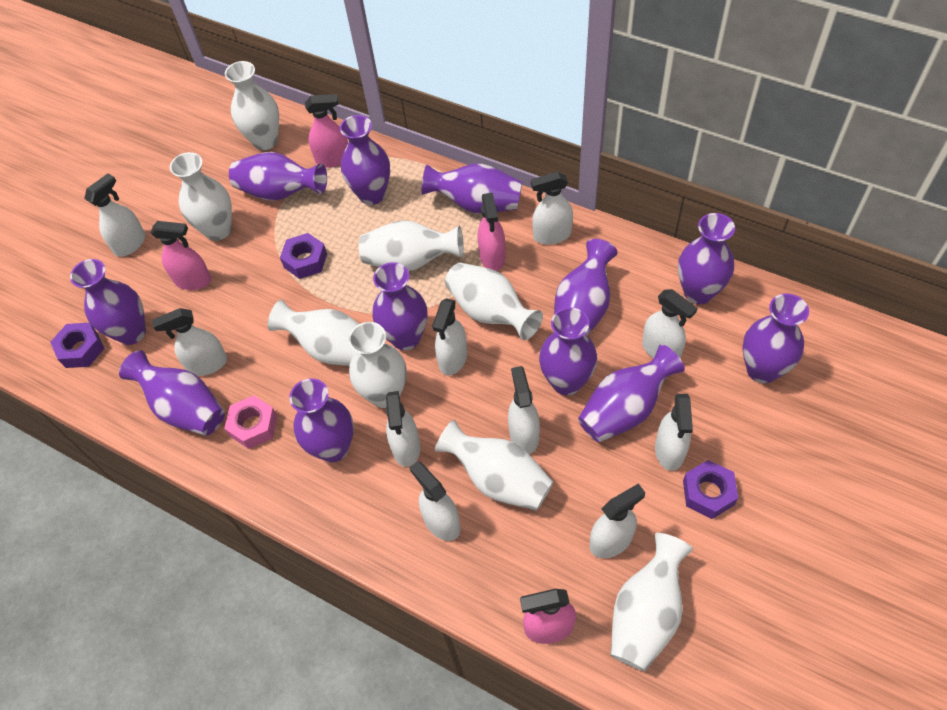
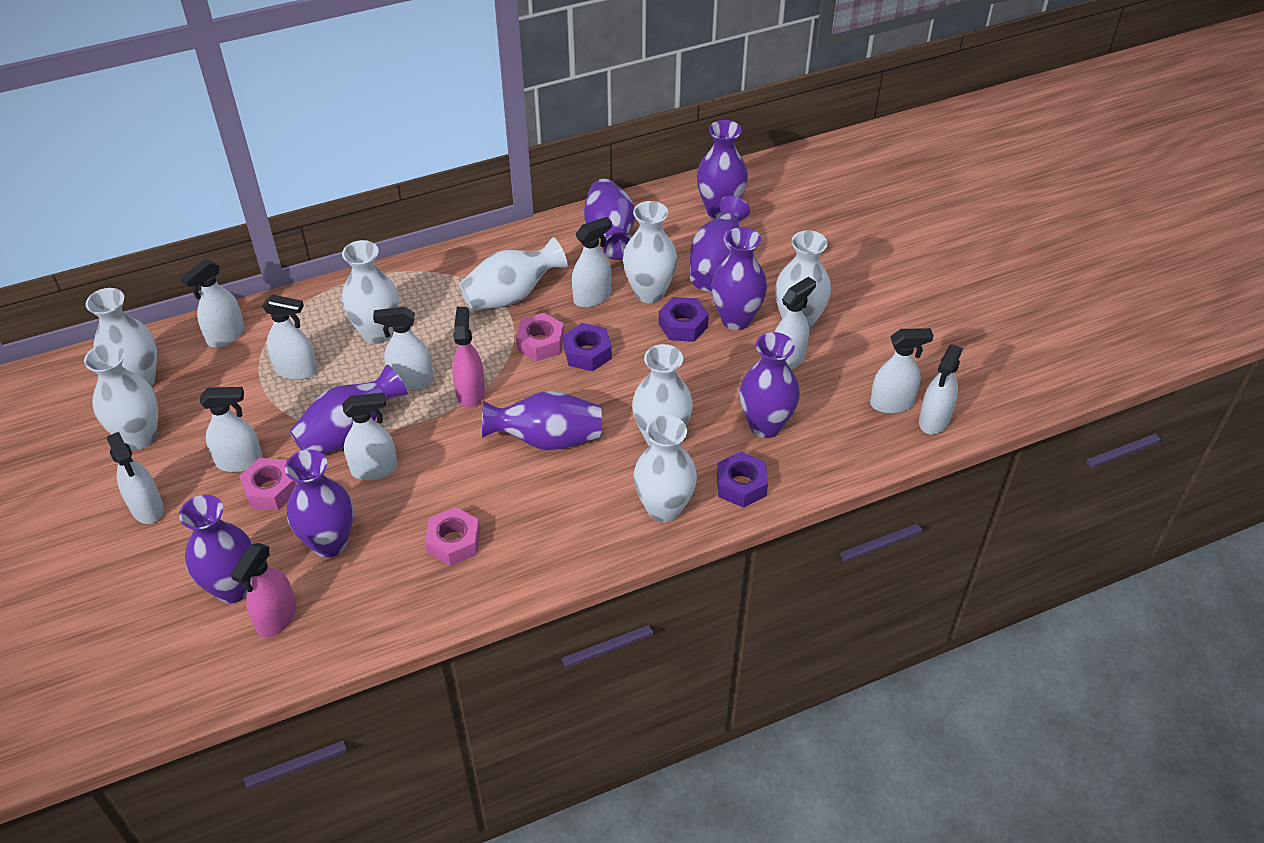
pink nut: 1 -> 3
pink spray bottle: 4 -> 2
purple vase: 12 -> 9

